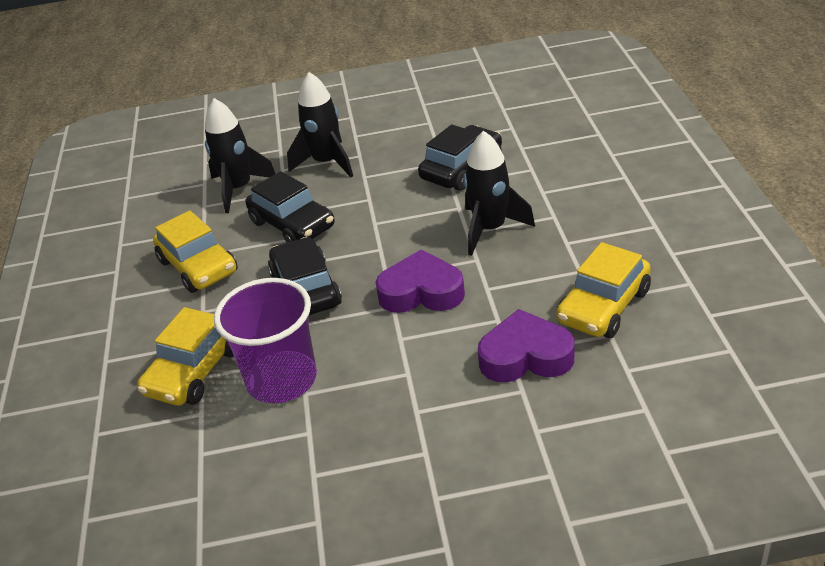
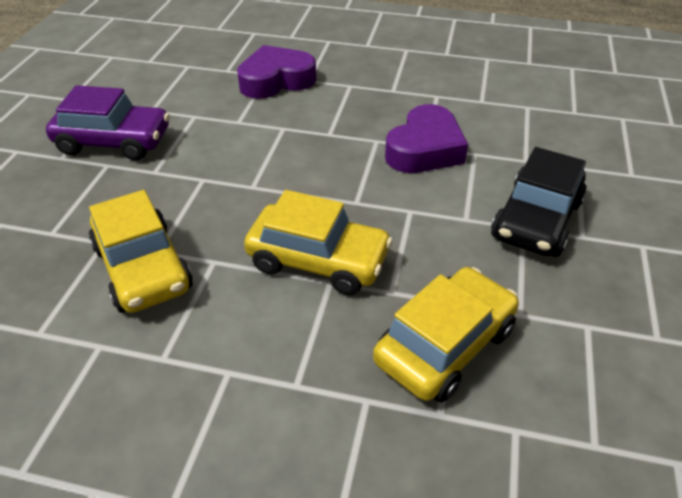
black car: 3 -> 1
black rocket: 3 -> 0
purple car: 0 -> 1
purple cup: 1 -> 0

